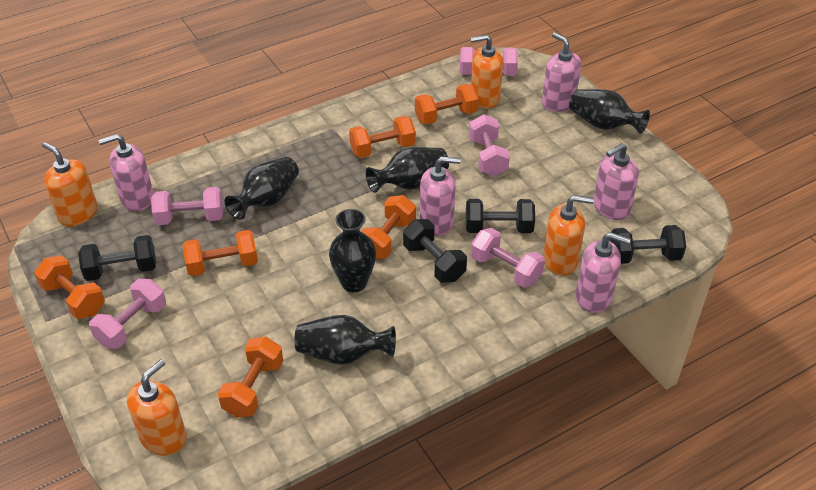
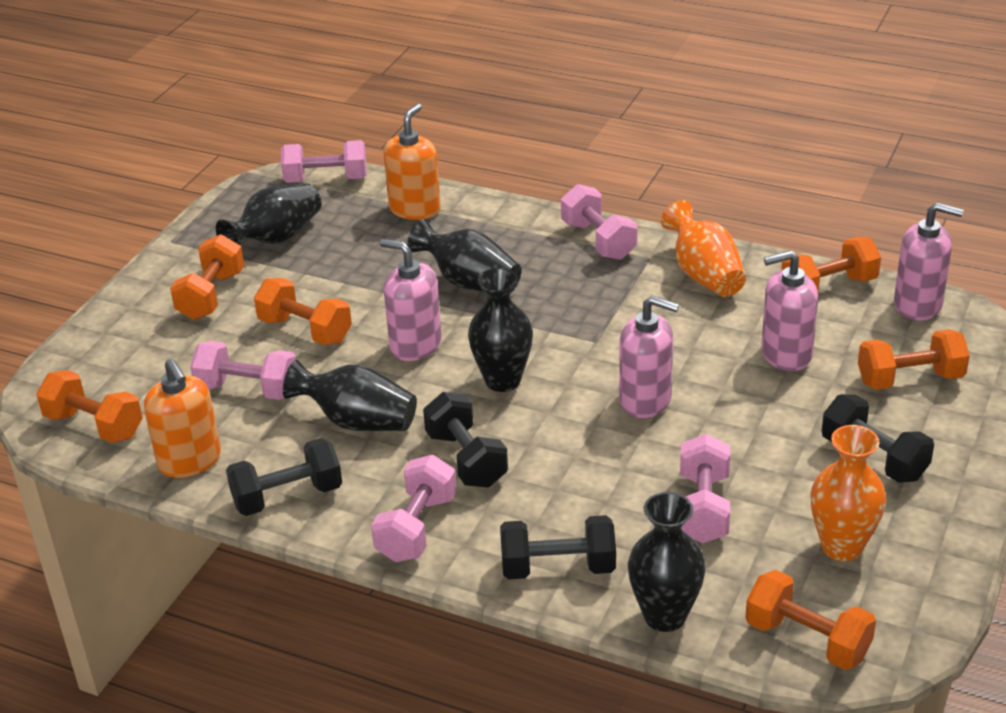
orange soap dispenser: 4 -> 2
orange vase: 0 -> 2
pink soap dispenser: 5 -> 4

